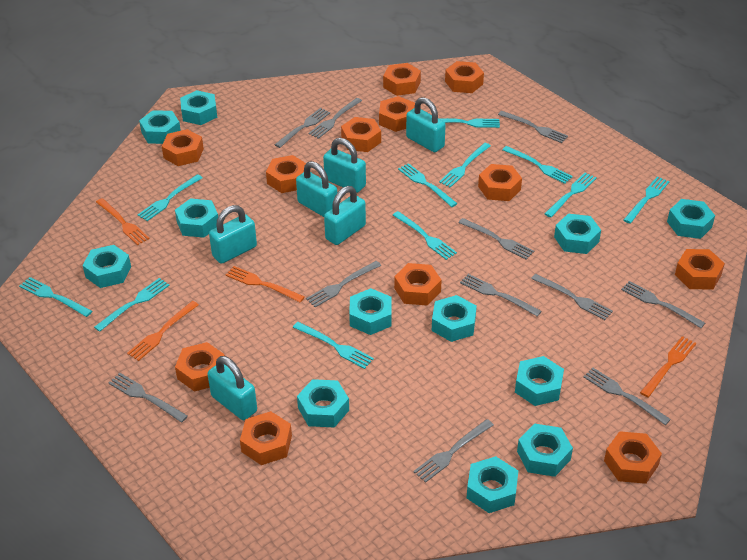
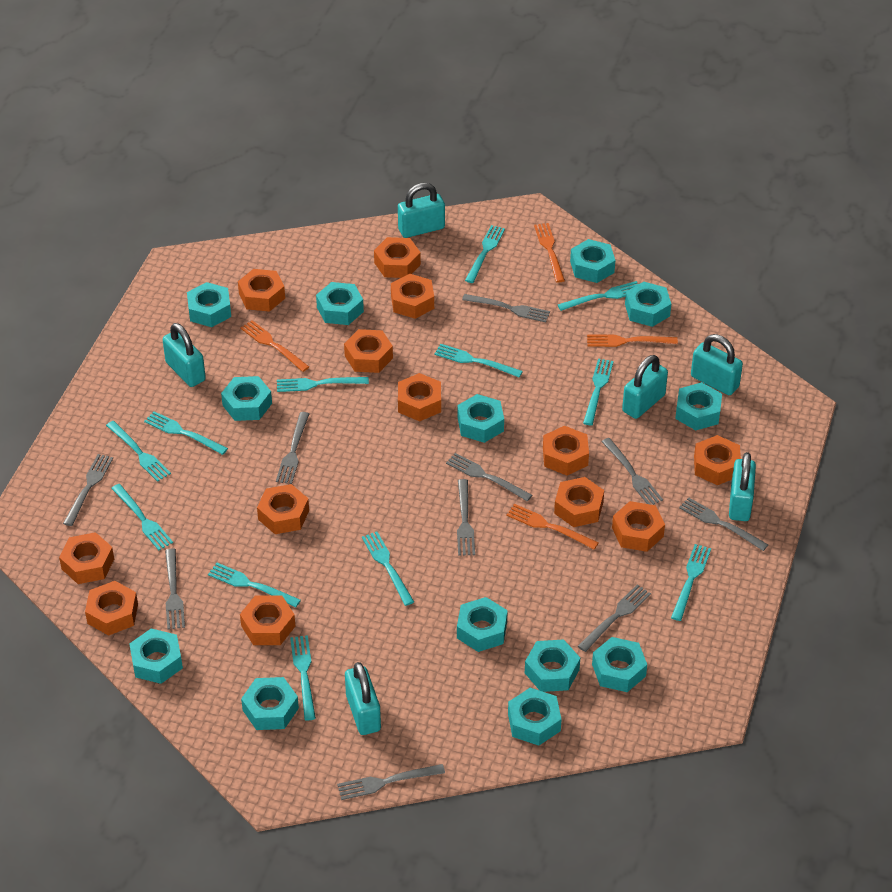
grey fork: 11 -> 10
orange nut: 12 -> 13
turquoise fork: 11 -> 12
turquoise nut: 12 -> 13

